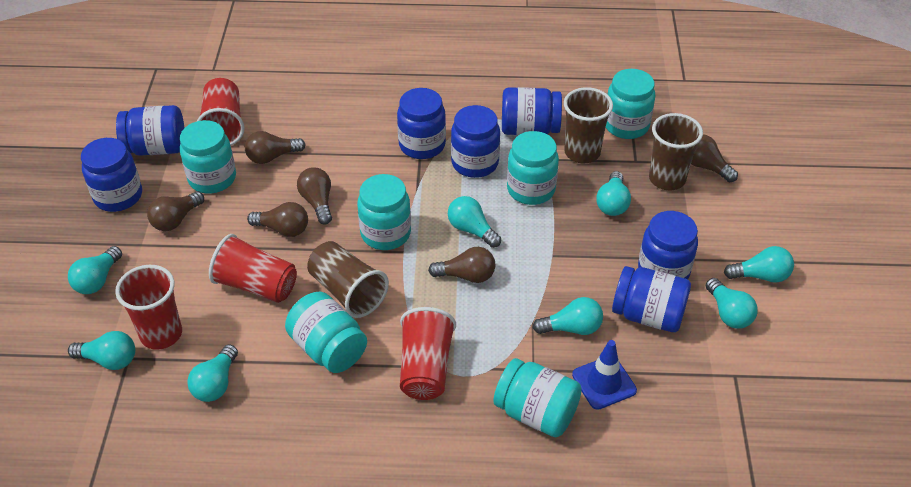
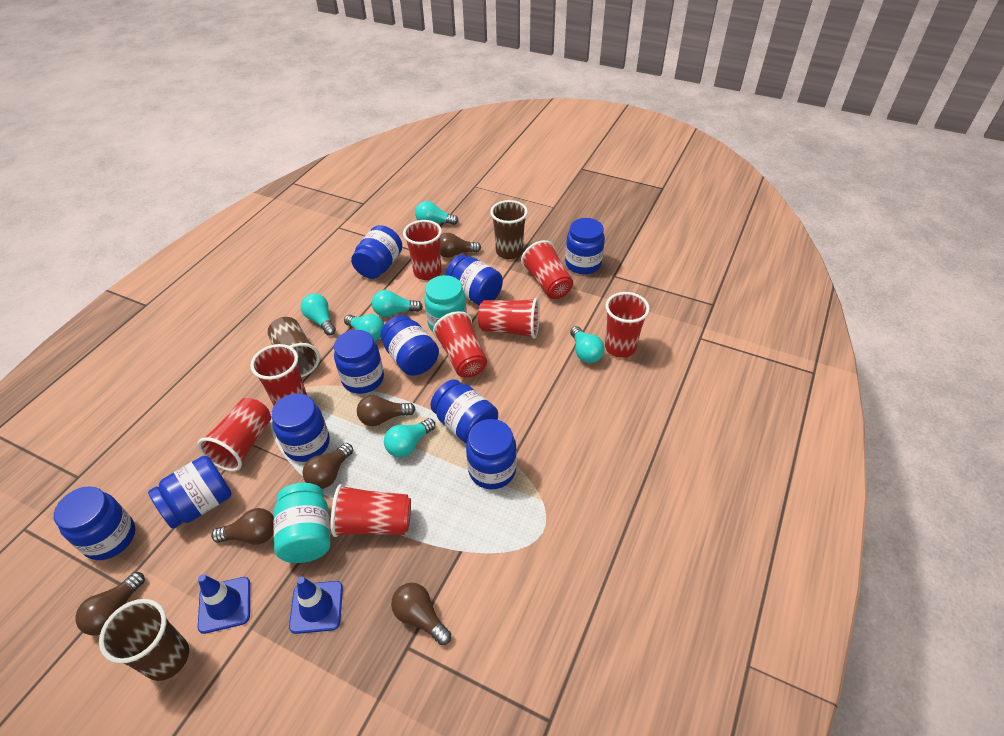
blue jar: 7 -> 10
blue traffic cone: 1 -> 2
red cup: 4 -> 8
turquoise jar: 6 -> 2
turquoise light bulb: 8 -> 6

